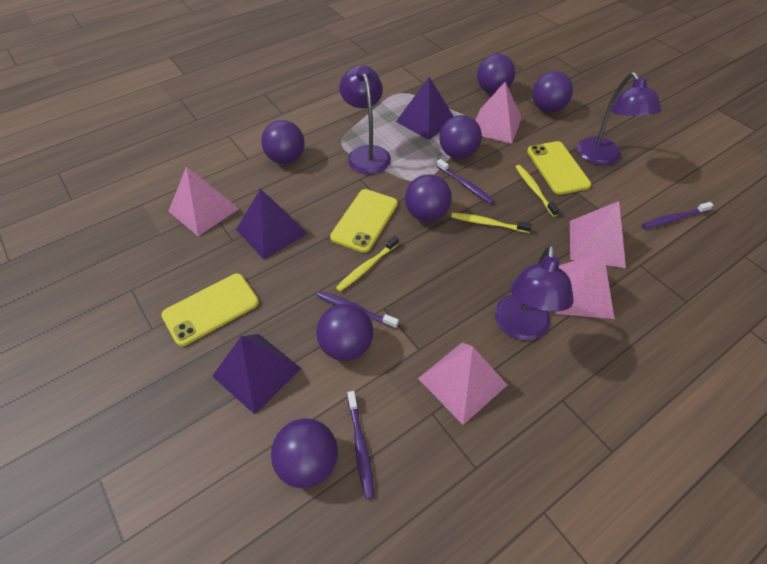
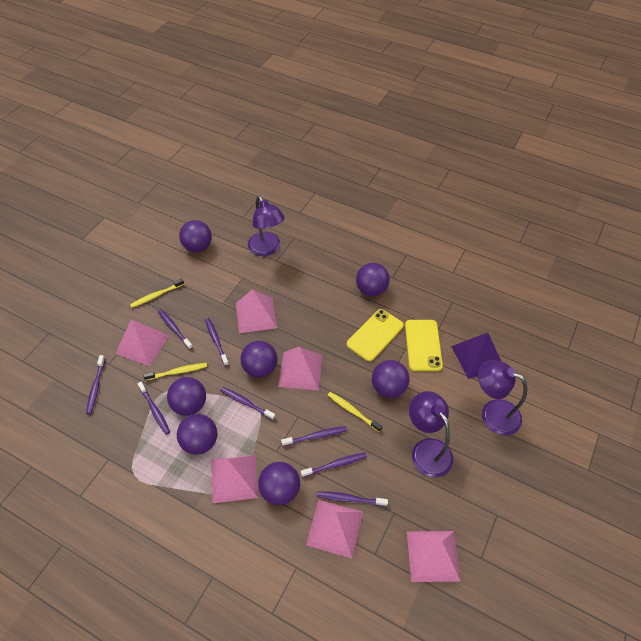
pink pyramid: 5 -> 6
purple pyramid: 3 -> 1
purple toothbrush: 4 -> 8
yellow phone: 3 -> 2

